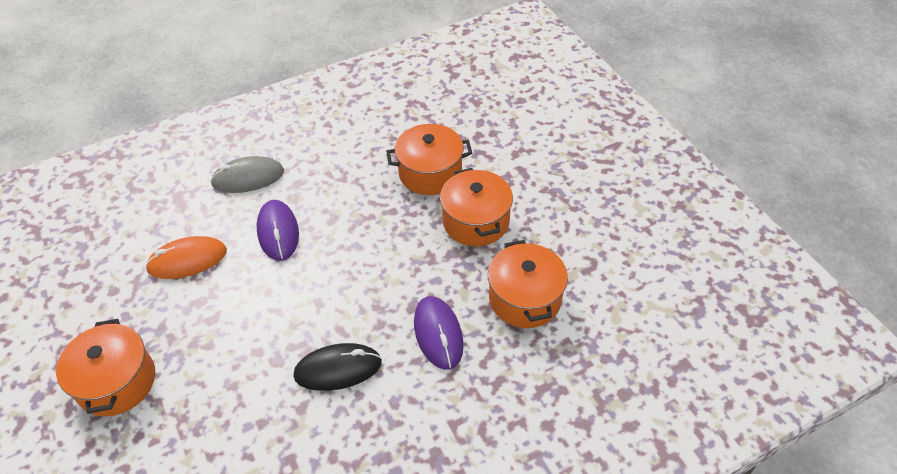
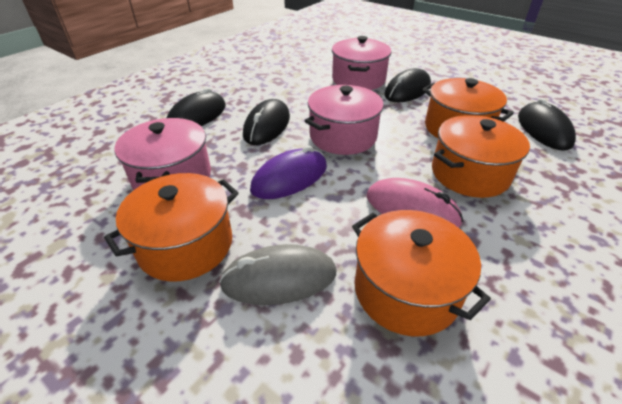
black mouse: 1 -> 4
orange mouse: 1 -> 0
pink mouse: 0 -> 1
pink pot: 0 -> 3
purple mouse: 2 -> 1

